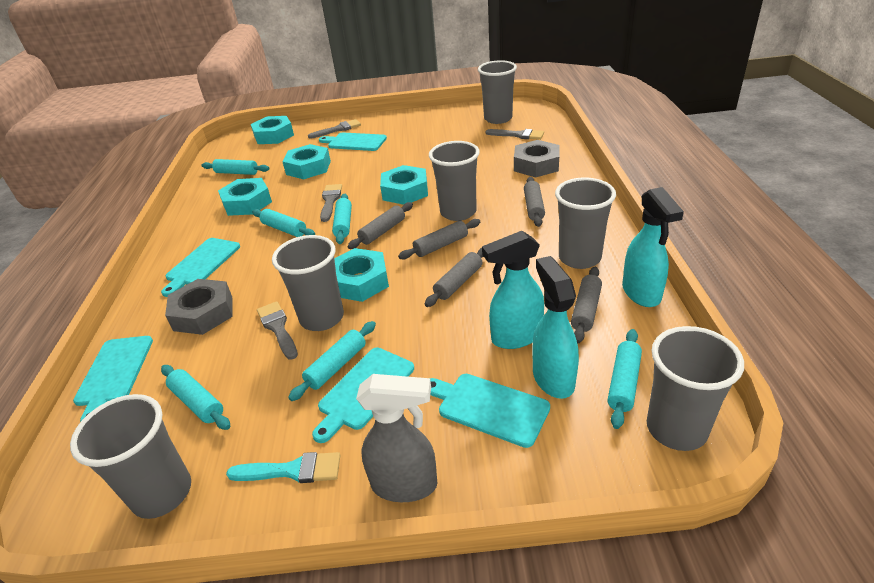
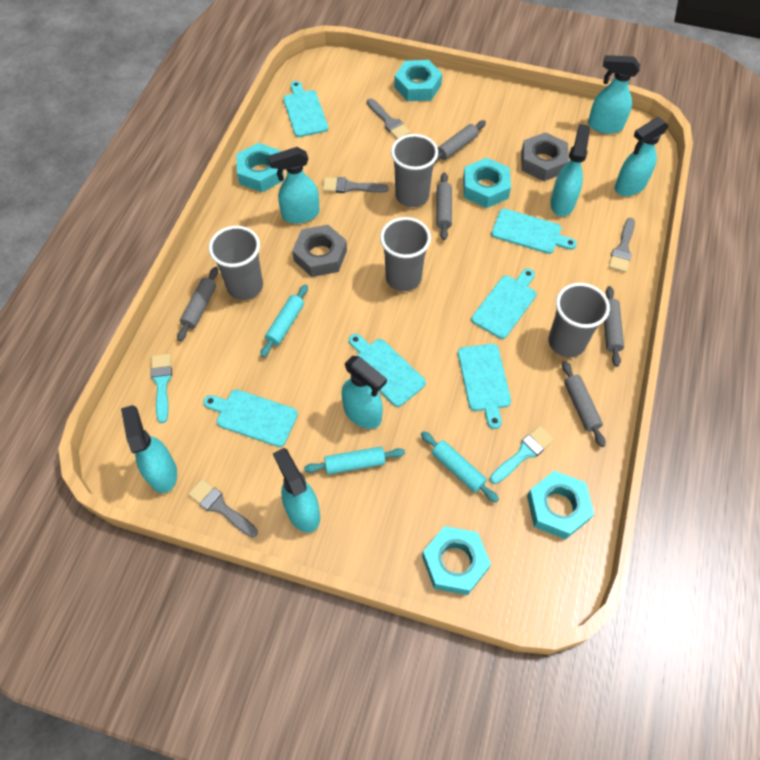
grey cup: 6 -> 4
grey spray bottle: 1 -> 0
turquoise brush: 1 -> 2
turquoise cutting board: 5 -> 6
turquoise rolling pin: 6 -> 3
turquoise spray bottle: 3 -> 7

